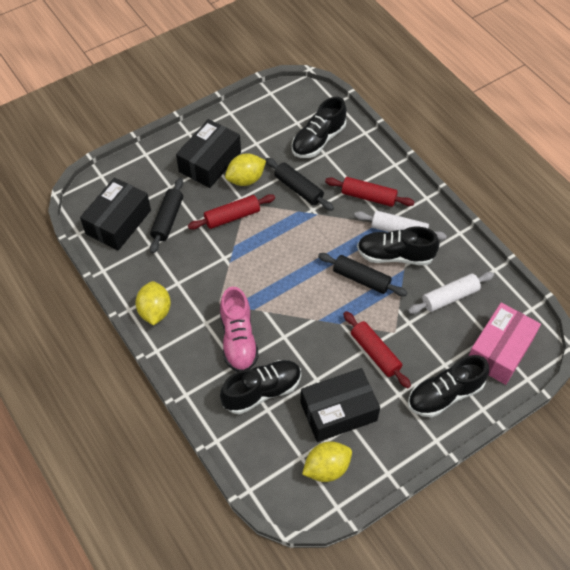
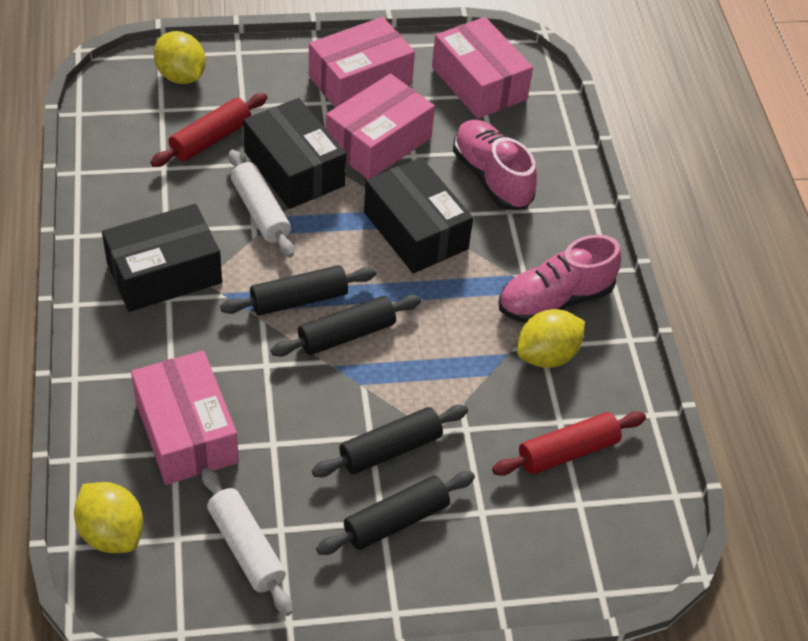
black rolling pin: 3 -> 4
black shoe: 4 -> 0
pink box: 1 -> 4
pink shoe: 1 -> 2
red rolling pin: 3 -> 2

